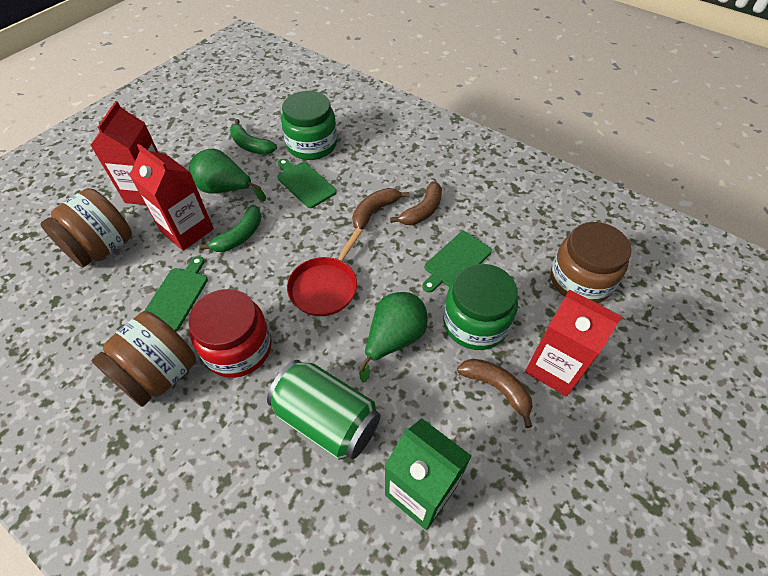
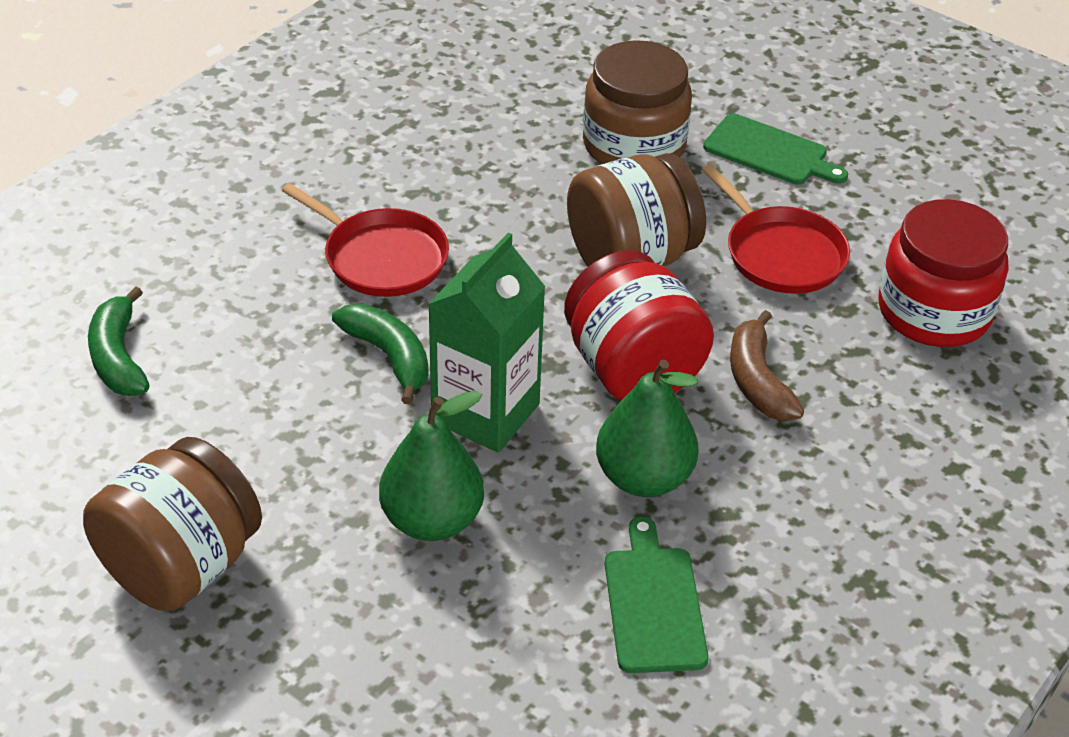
brown banana: 3 -> 1
green can: 1 -> 0
green cutting board: 3 -> 2
green jar: 2 -> 0
red carton: 3 -> 0
red jar: 1 -> 2
red pan: 1 -> 2

